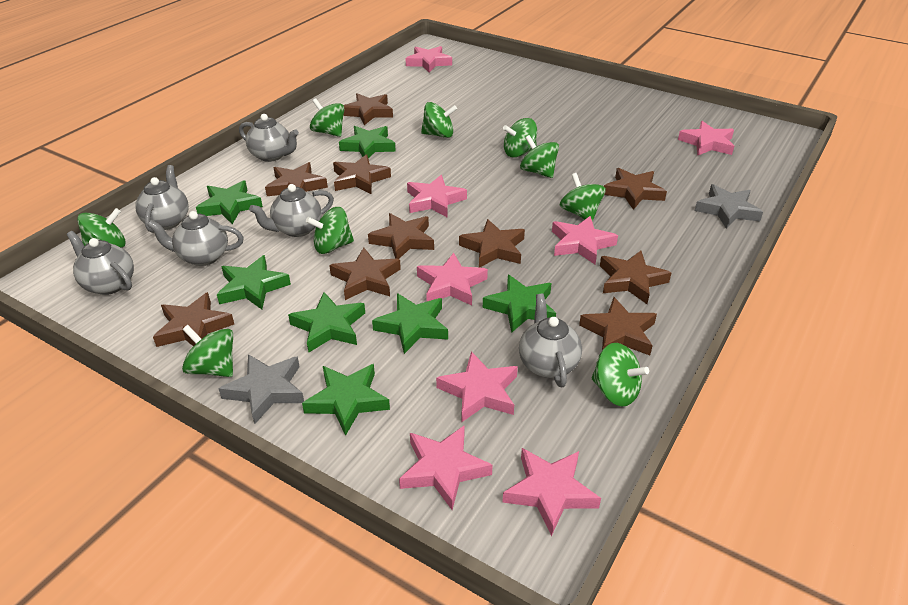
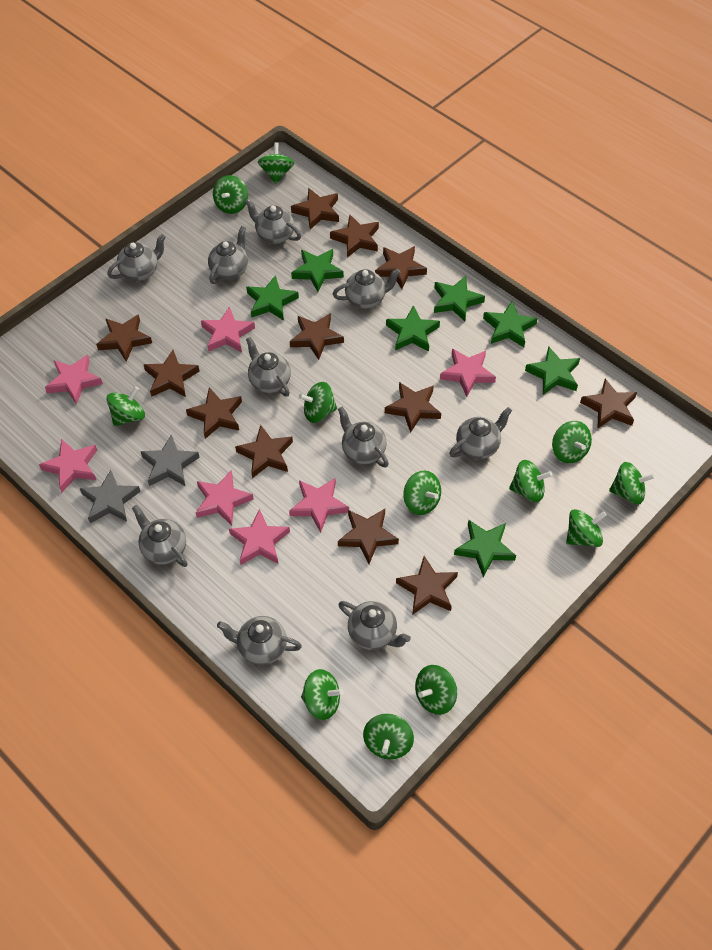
brown star: 10 -> 12
green spinning top: 9 -> 12
grey teapot: 6 -> 10
pink star: 8 -> 7

